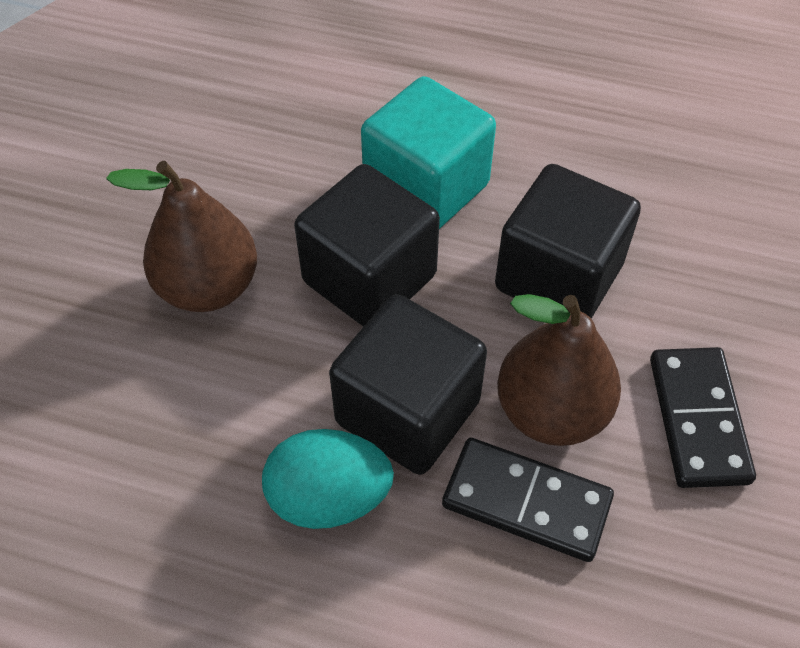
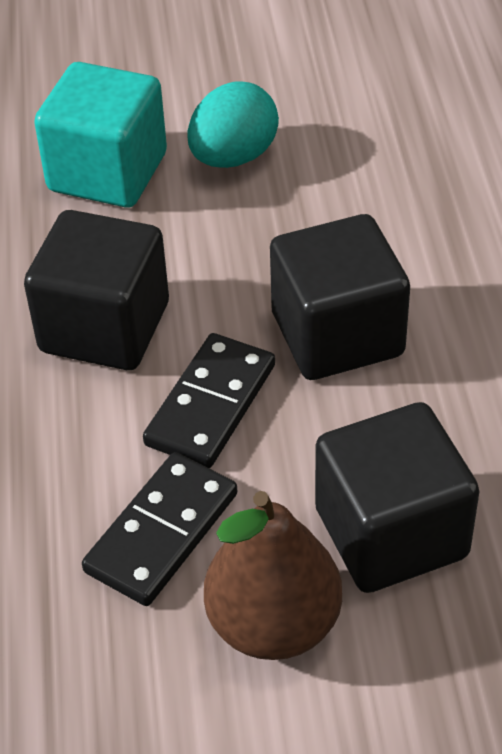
brown pear: 2 -> 1

